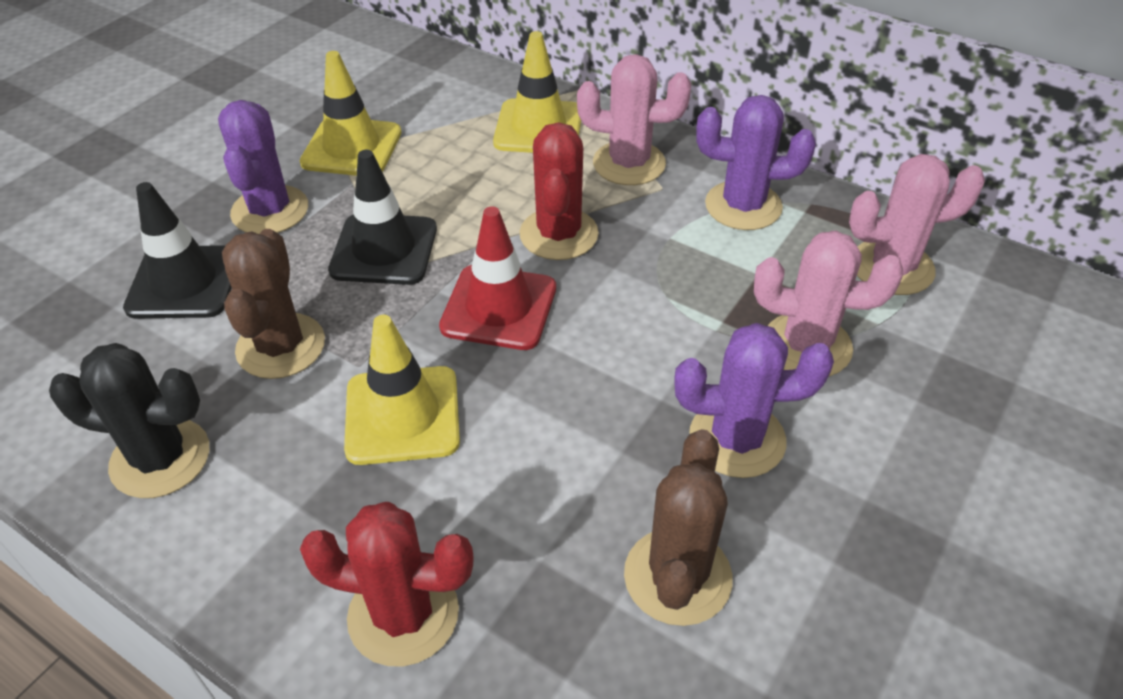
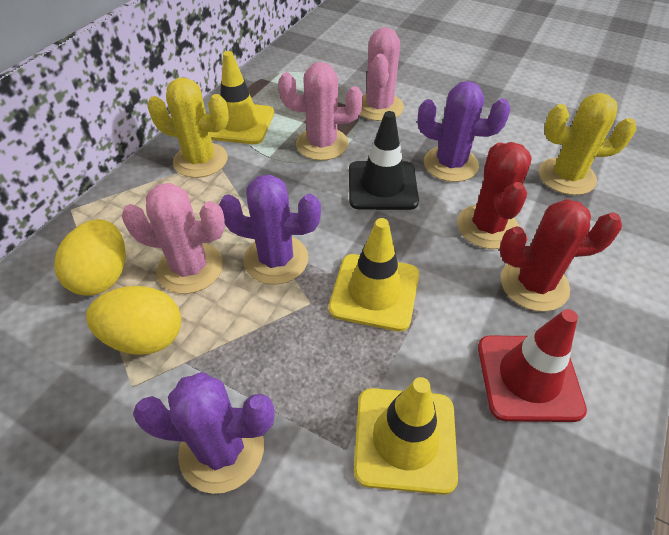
black cactus: 1 -> 0
black traffic cone: 2 -> 1
brown cactus: 2 -> 0
yellow cactus: 0 -> 2
yellow egg: 0 -> 2

